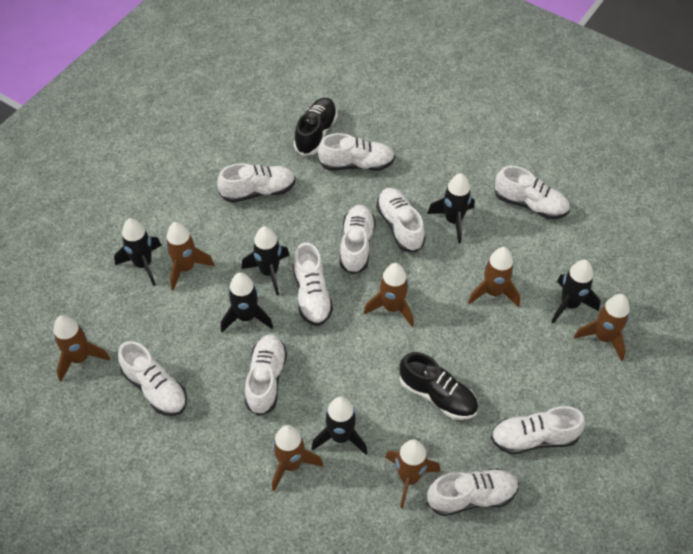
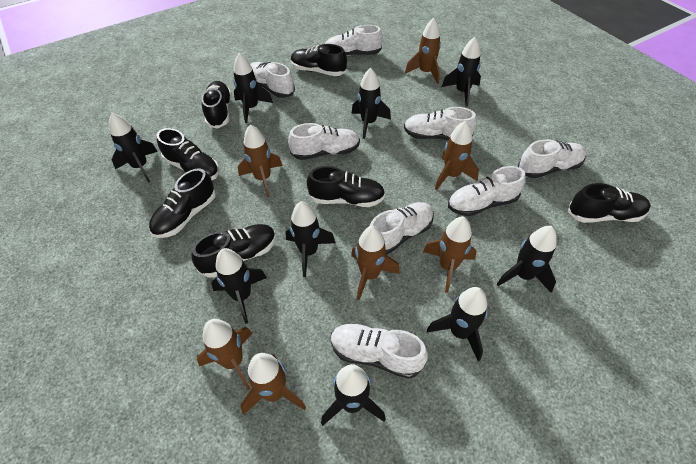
black rocket: 6 -> 9
black shoe: 2 -> 7
white shoe: 10 -> 8

